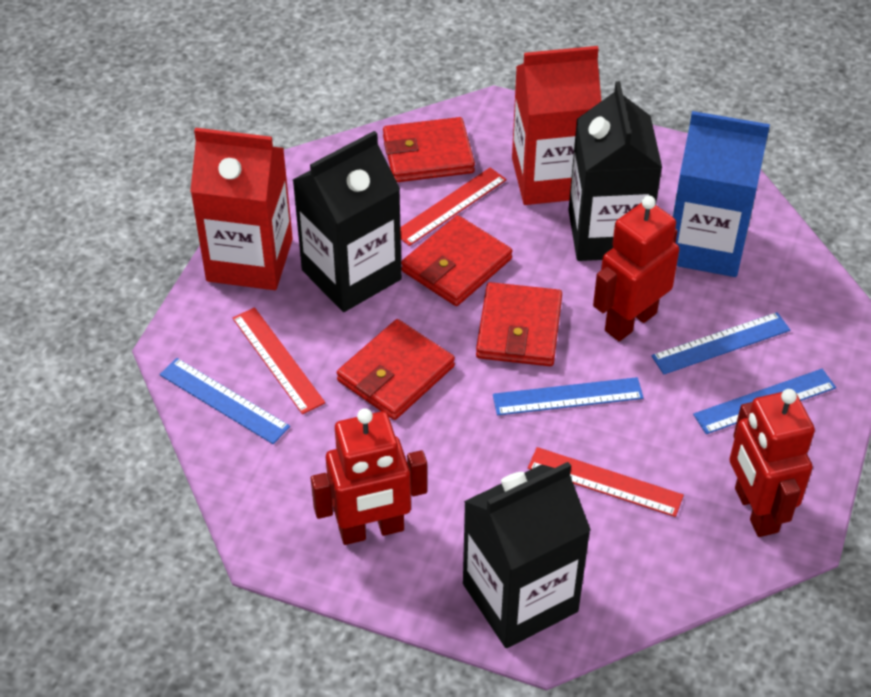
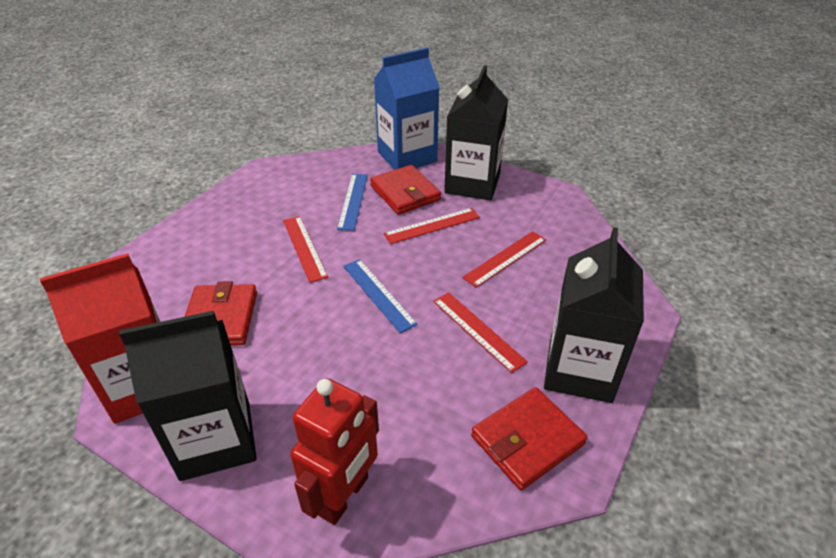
blue ruler: 4 -> 2
red carton: 2 -> 1
red robot: 3 -> 1
red ruler: 3 -> 4
red wallet: 4 -> 3

